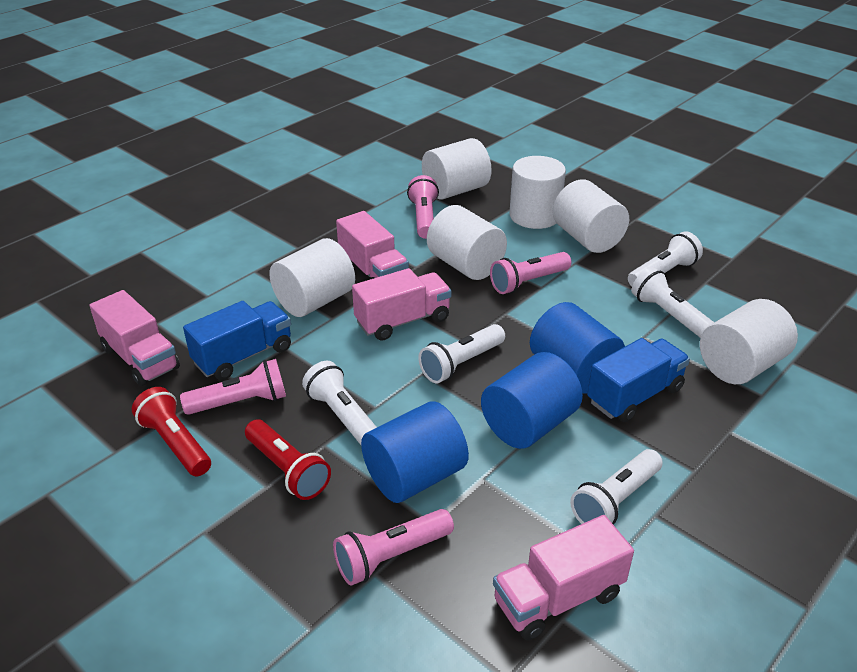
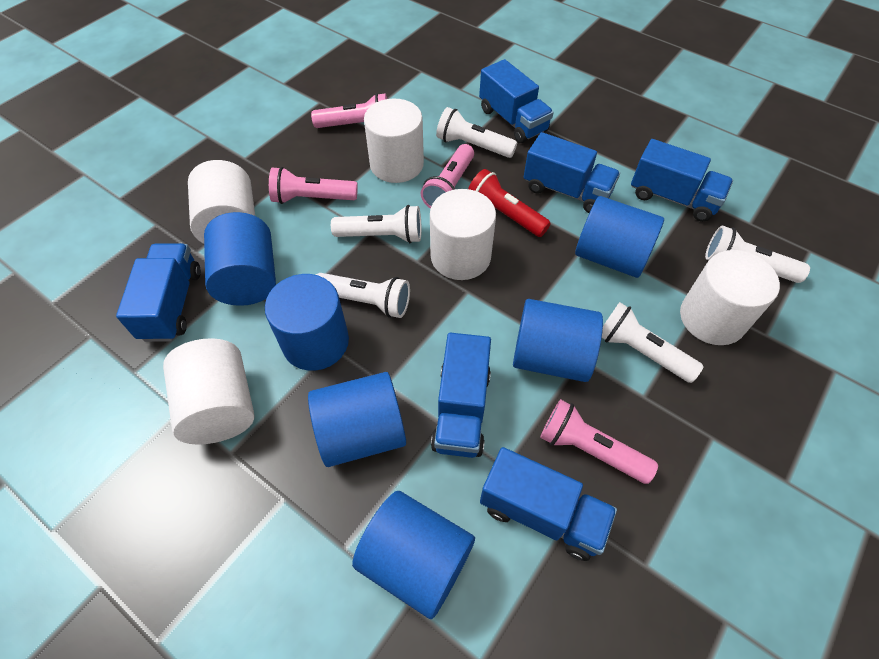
blue cylinder: 3 -> 6
blue truck: 2 -> 6
pink truck: 4 -> 0
red flashlight: 2 -> 1
white cylinder: 6 -> 5

